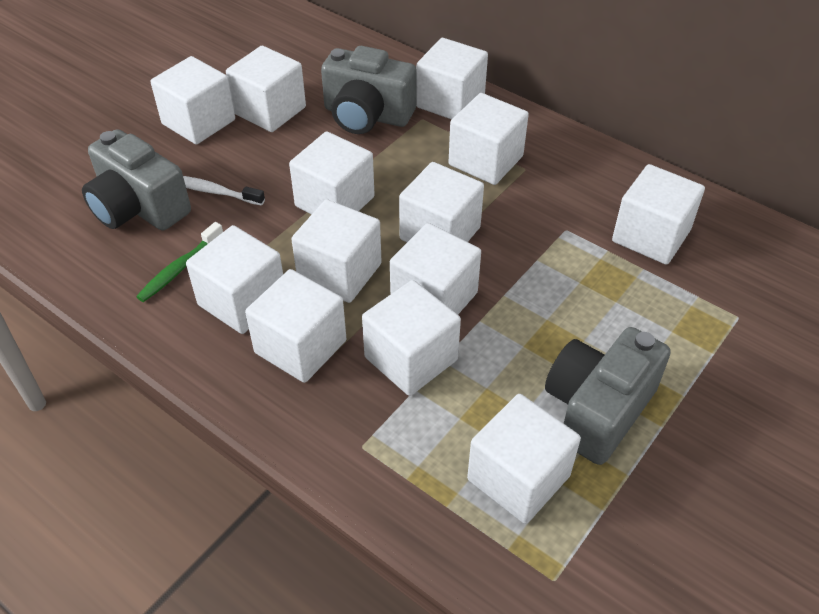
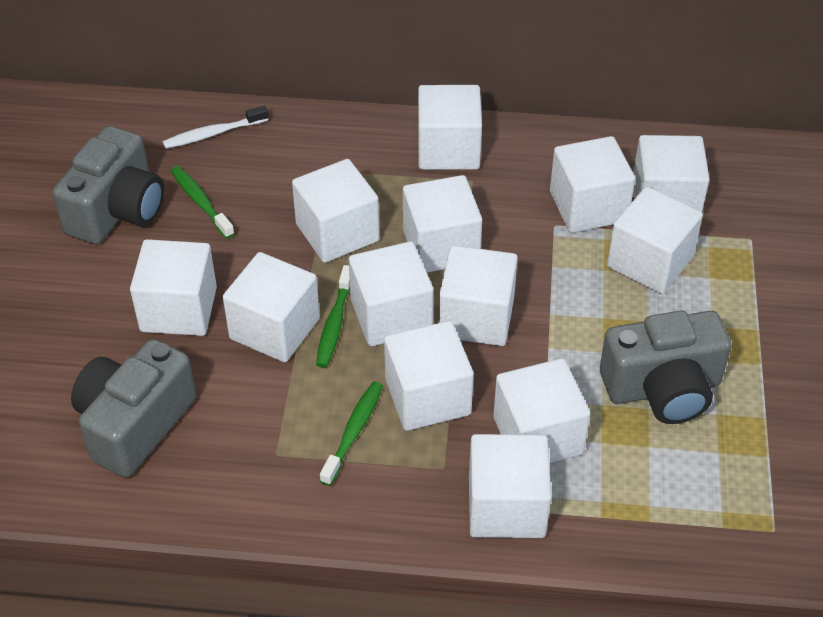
green toothbrush: 1 -> 3

